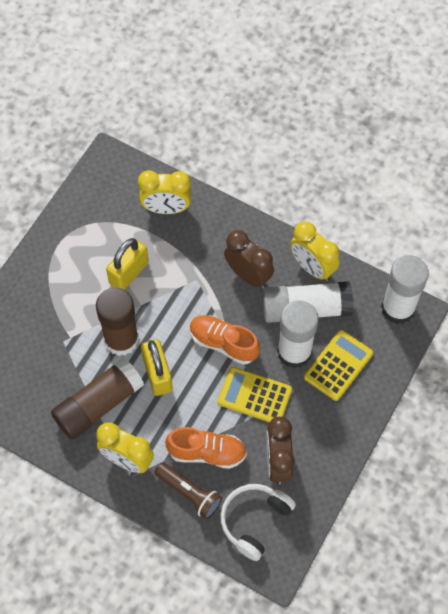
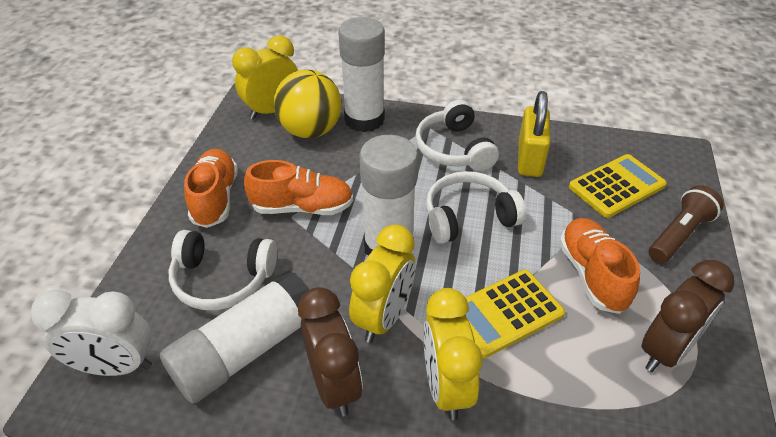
brown glue stick: 2 -> 0
orange shoe: 2 -> 3
white clock: 0 -> 1
white headphones: 1 -> 3
yellow ball: 0 -> 1
yellow padlock: 2 -> 1

